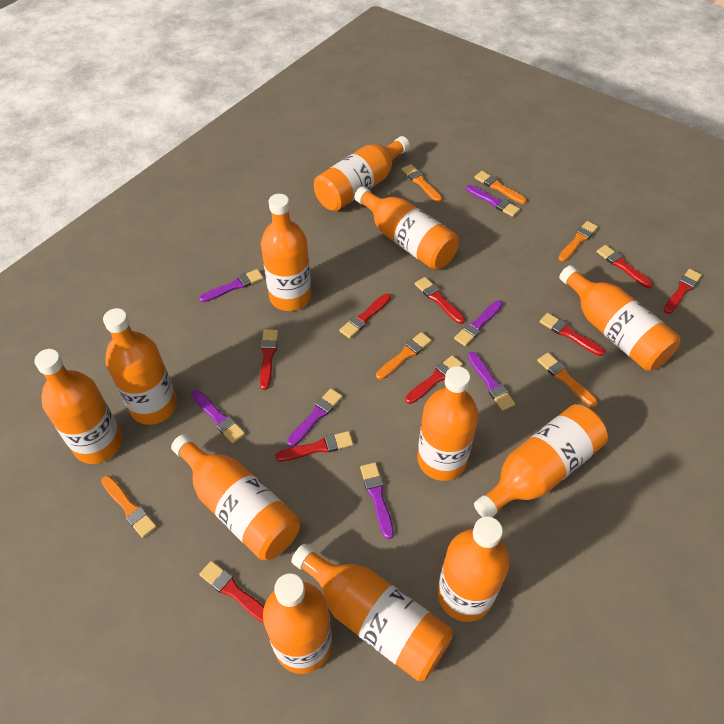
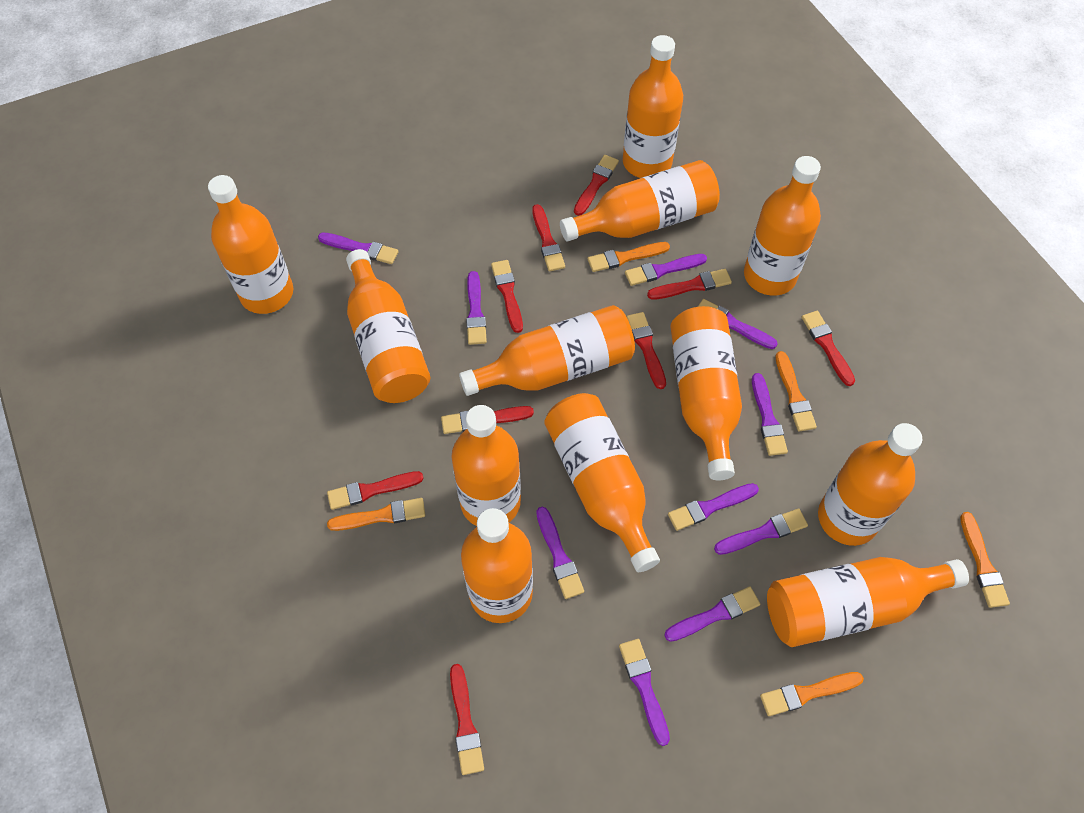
orange brush: 6 -> 5
purple brush: 7 -> 10

